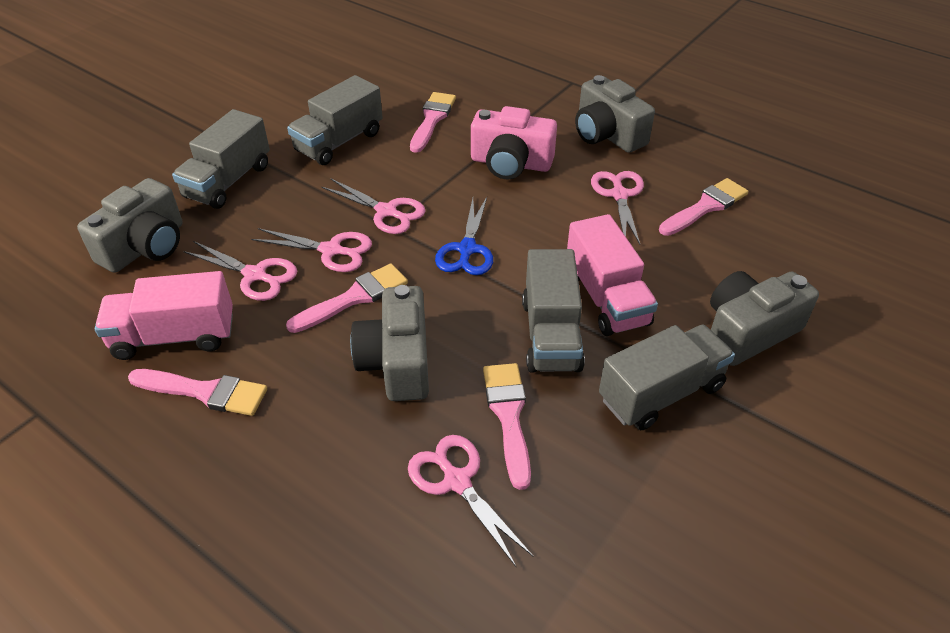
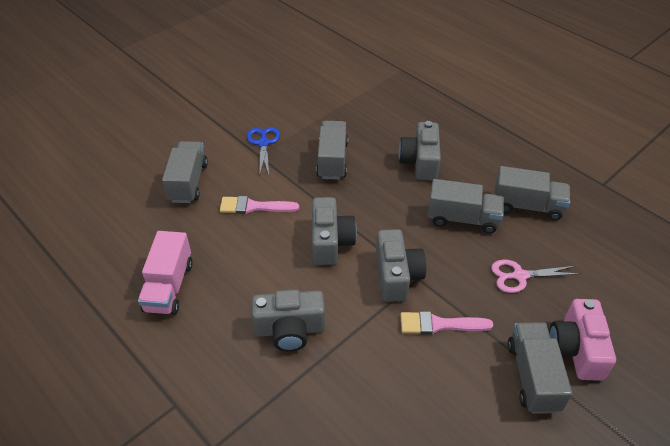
grey truck: 4 -> 5
pink brush: 5 -> 2
pink scissors: 5 -> 1
pink truck: 2 -> 1

